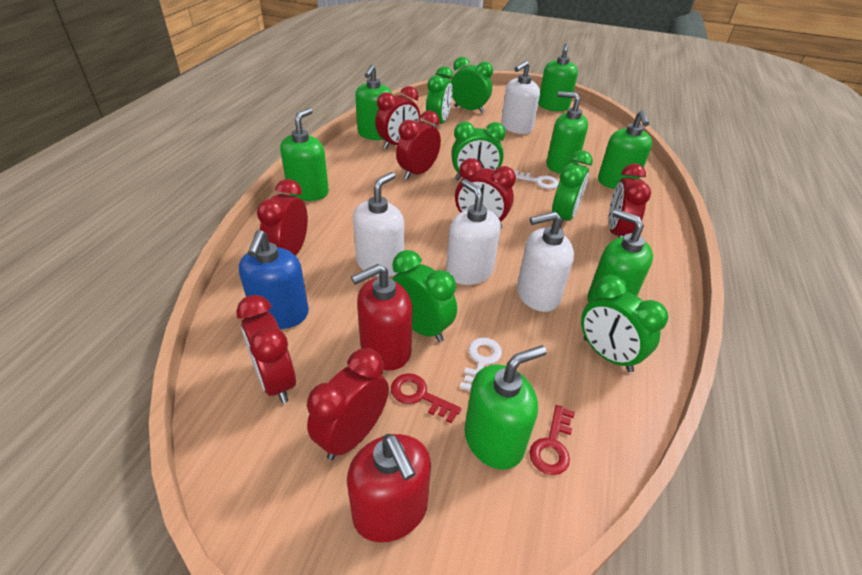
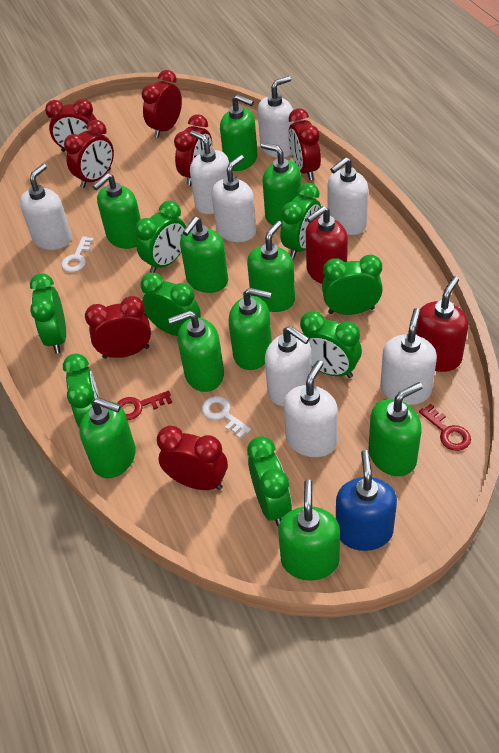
green clock: 6 -> 8
green soap dispenser: 7 -> 10
white soap dispenser: 4 -> 8

